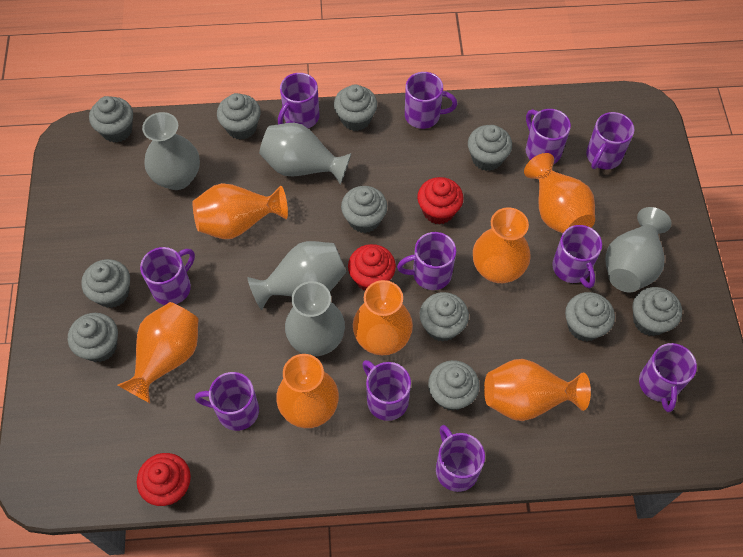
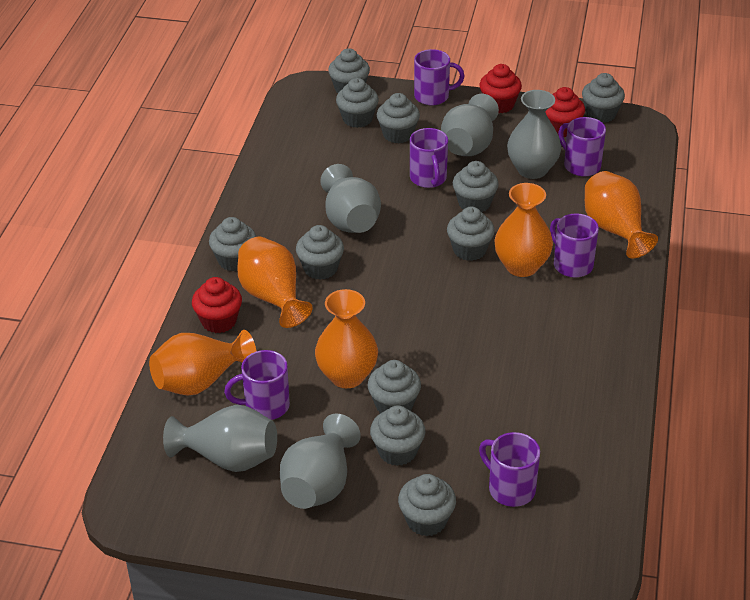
orange vase: 7 -> 5
purple mug: 11 -> 6

